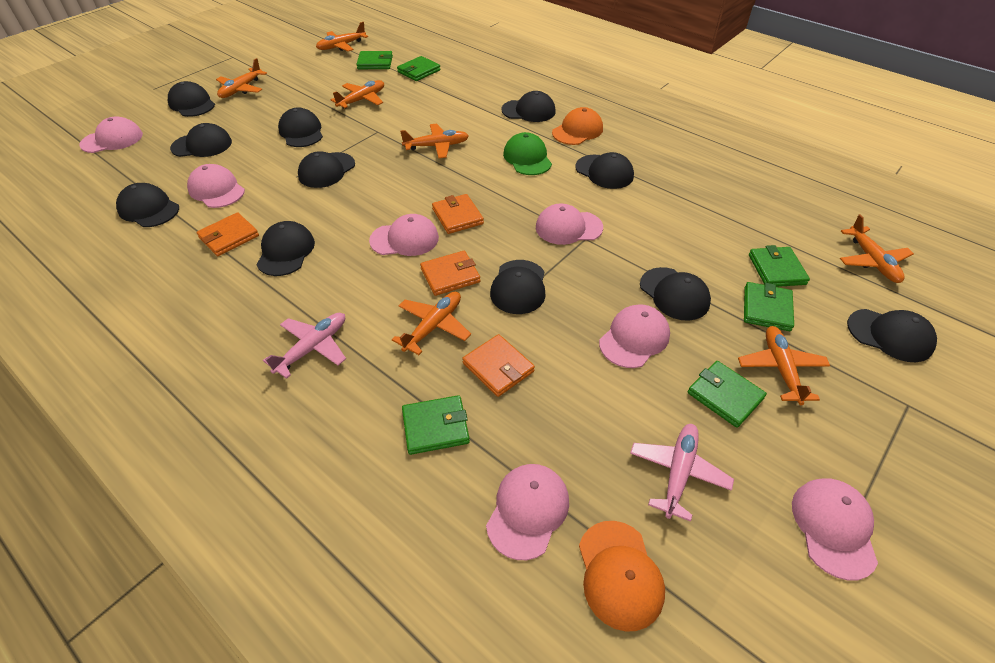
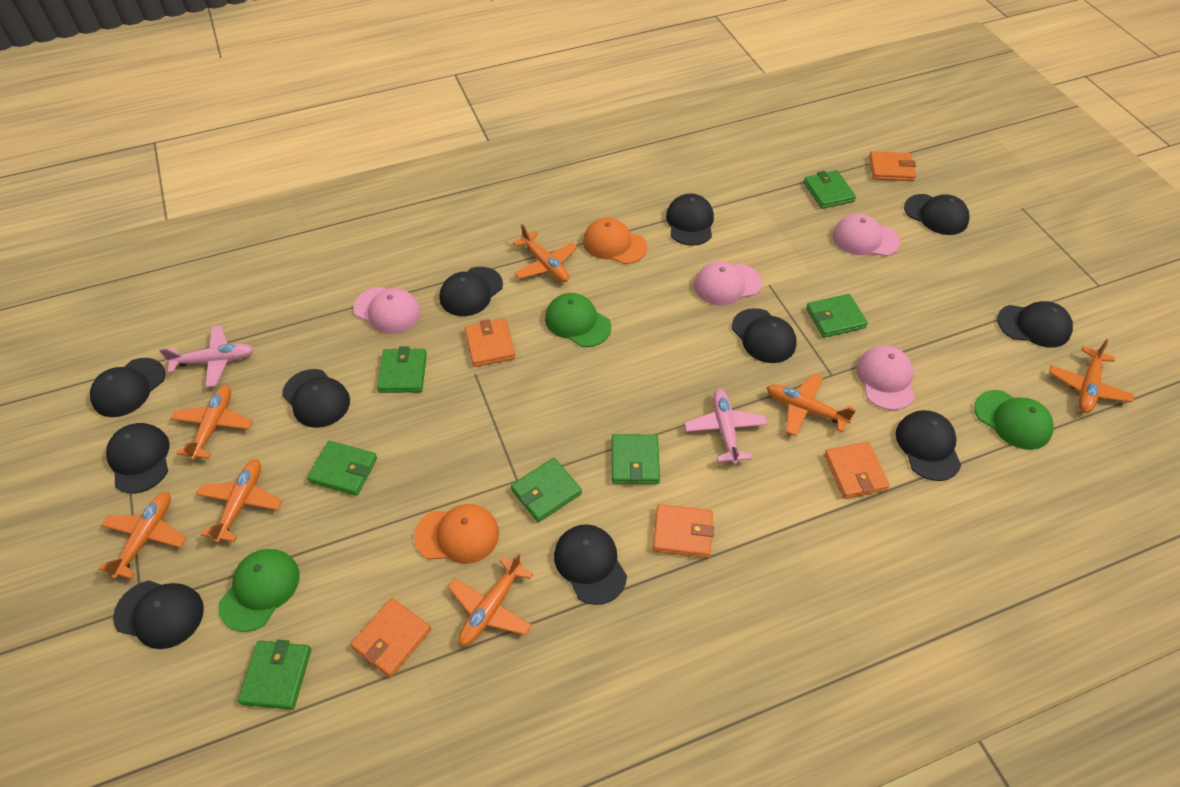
green cap: 1 -> 3
green wallet: 6 -> 7
orange wallet: 4 -> 5
pink cap: 7 -> 4

